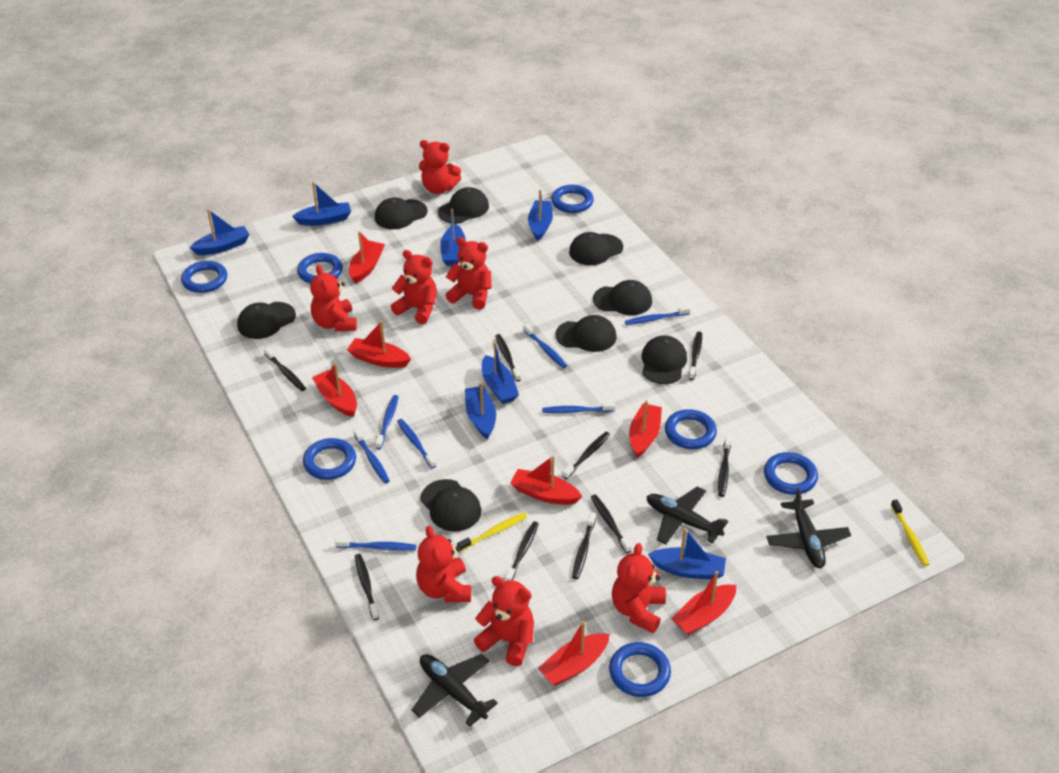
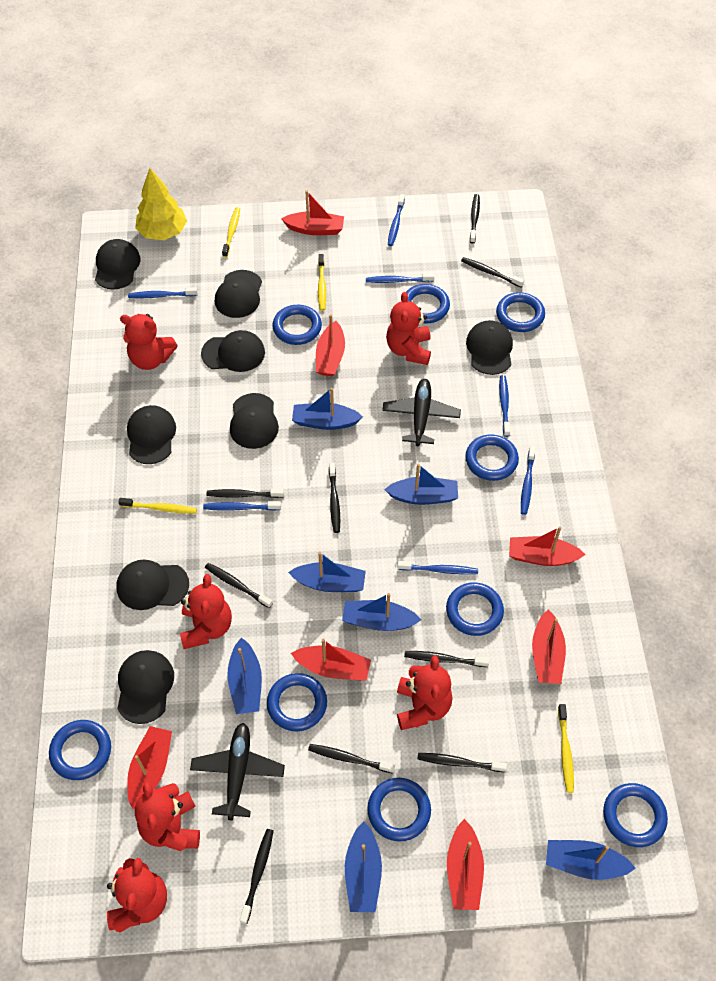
black plane: 3 -> 2
blue ring: 7 -> 9
red teddy bear: 7 -> 6
yellow toothbrush: 2 -> 4
yellow tree: 0 -> 1

